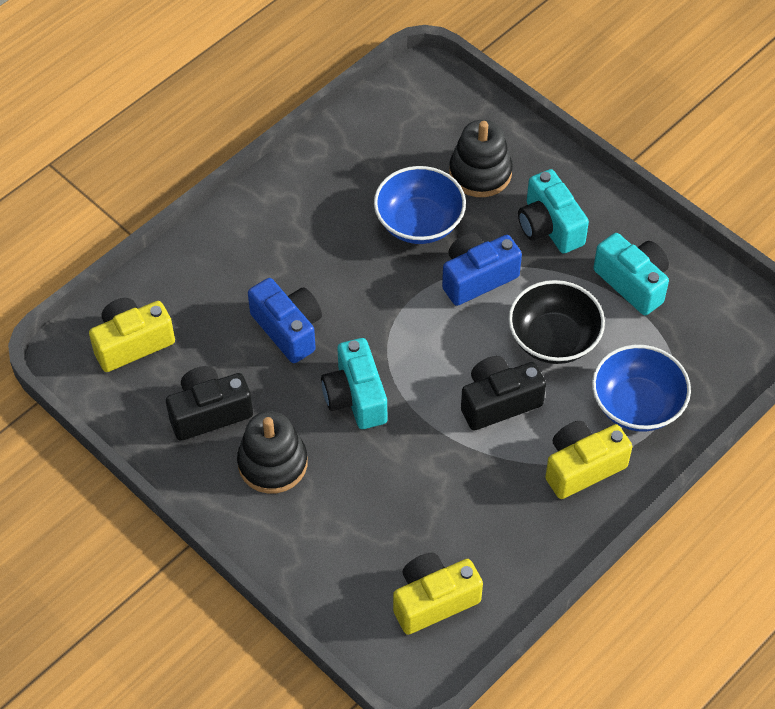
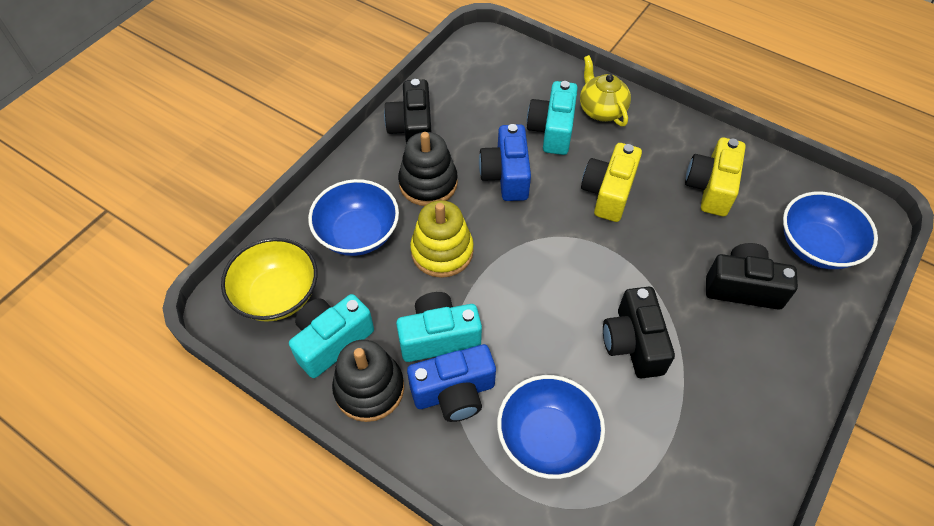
black bowl: 1 -> 0
black camera: 2 -> 3
blue bowl: 2 -> 3
yellow bowl: 0 -> 1
yellow camera: 3 -> 2
yellow stacking toy: 0 -> 1
yellow teapot: 0 -> 1

